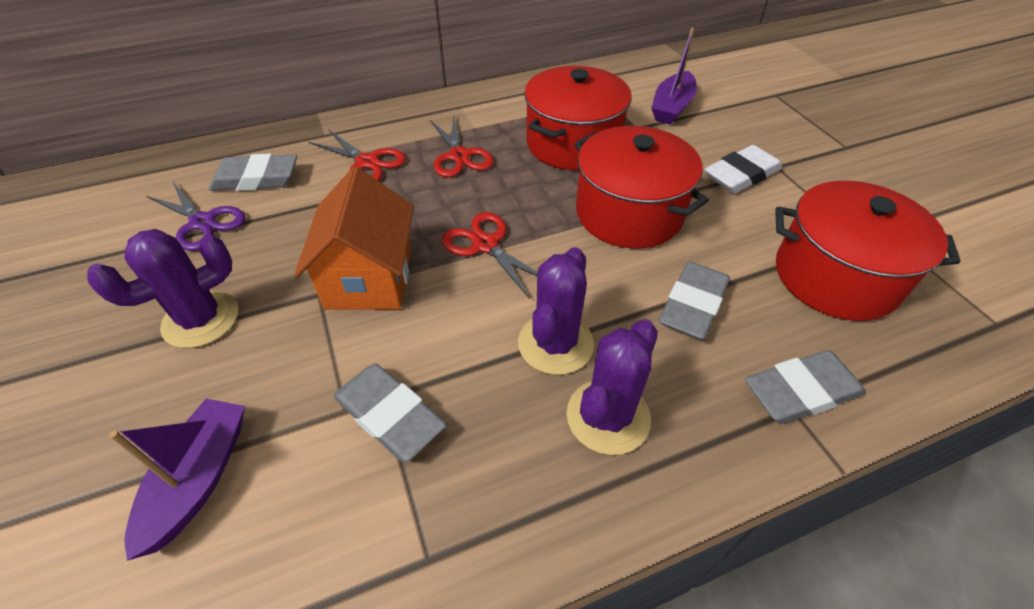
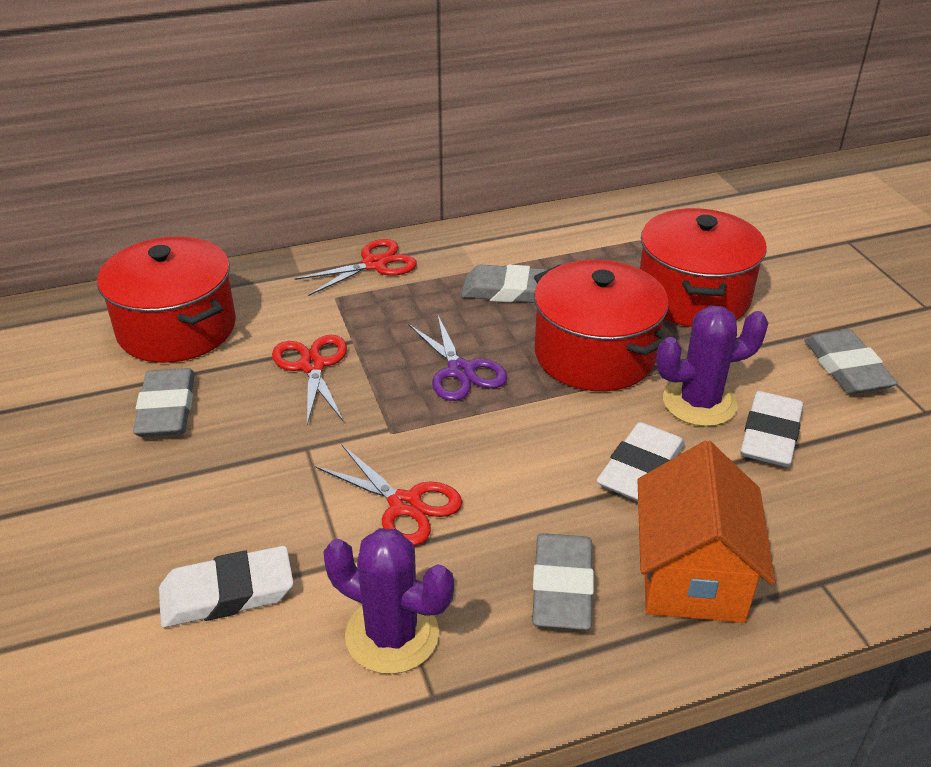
purple boat: 2 -> 0
purple cactus: 3 -> 2
white eraser: 1 -> 3

